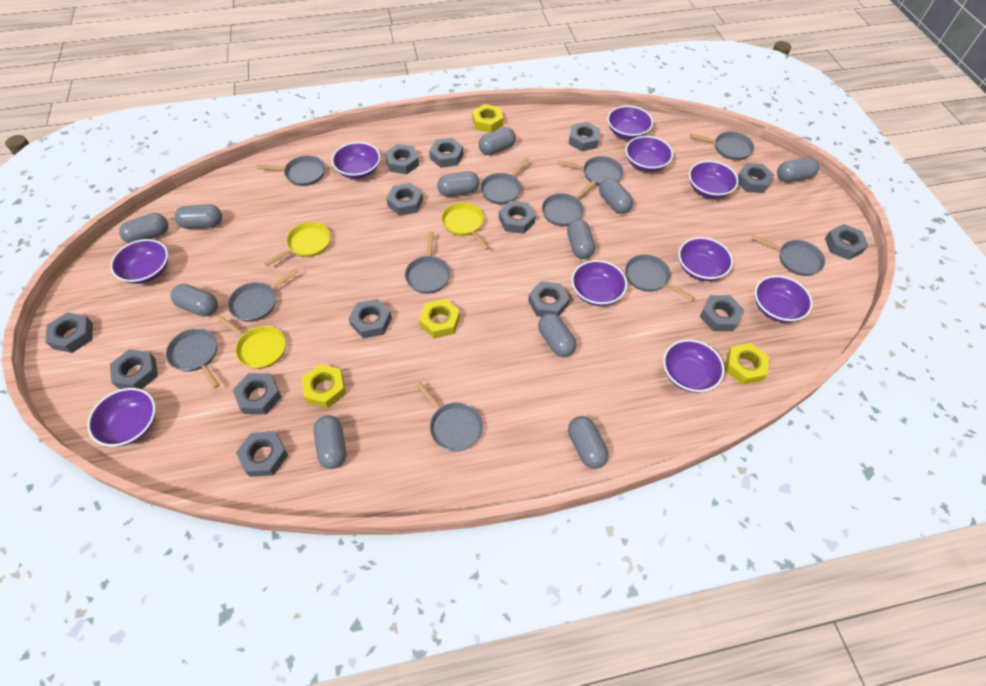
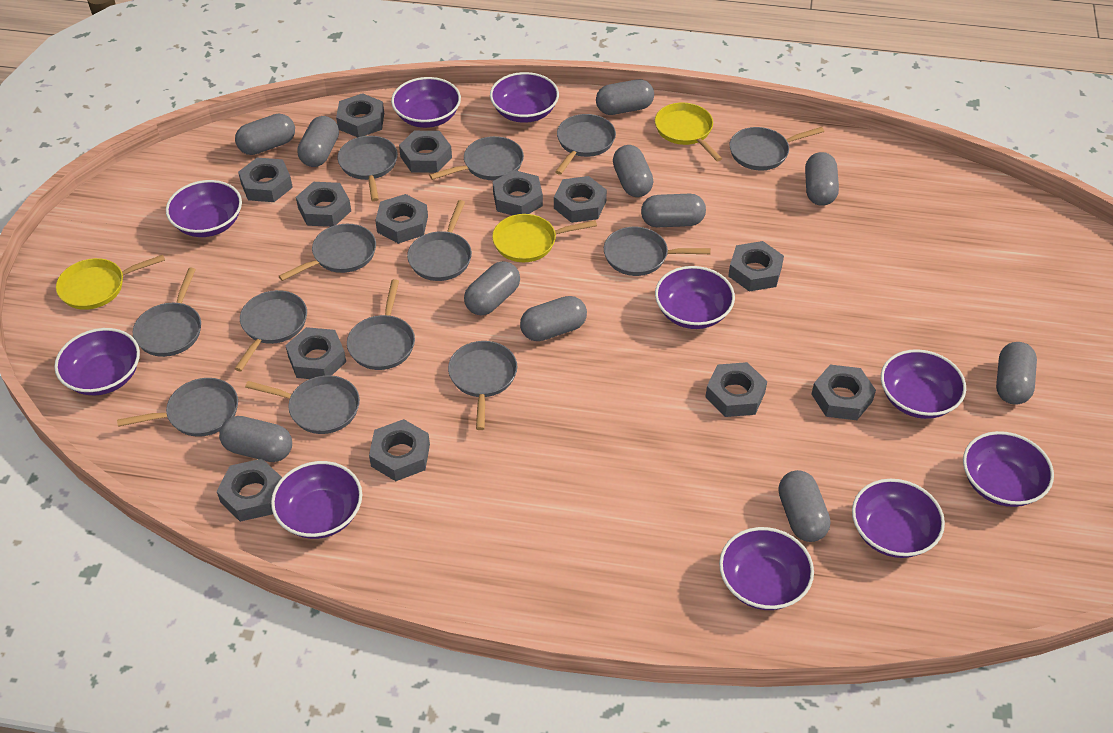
grey nut: 14 -> 13
grey pan: 11 -> 13
yellow nut: 4 -> 0

